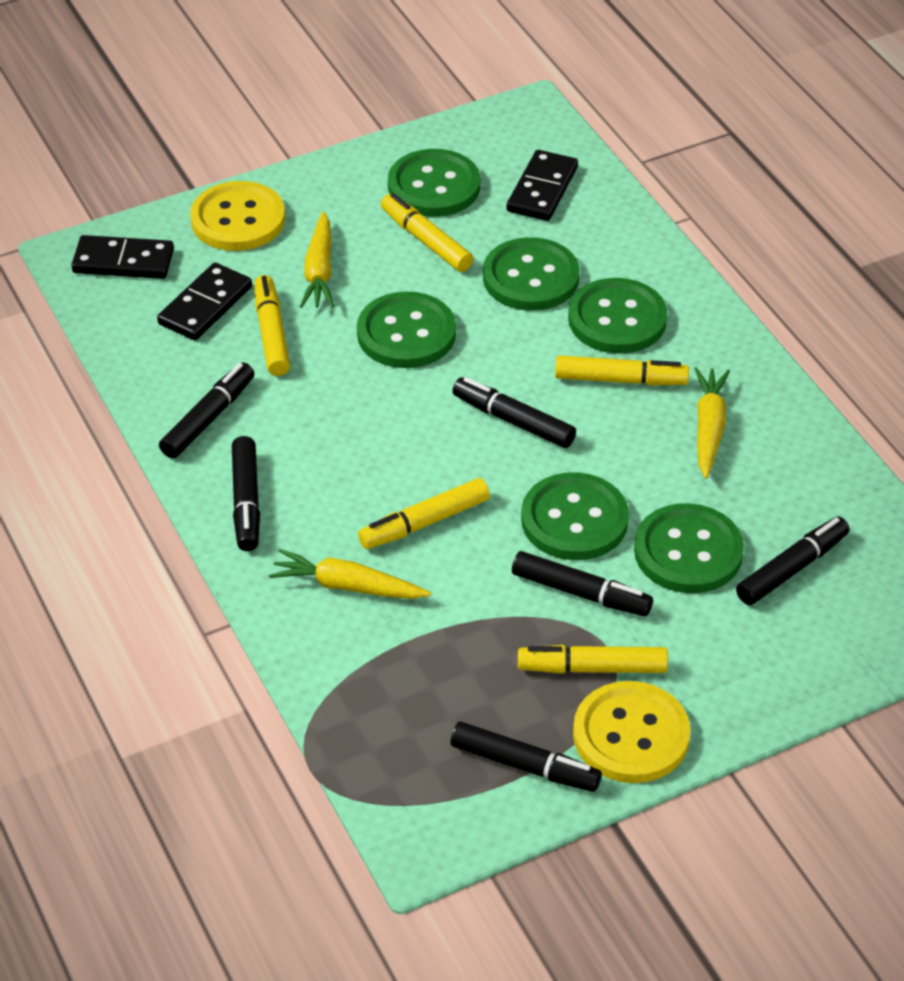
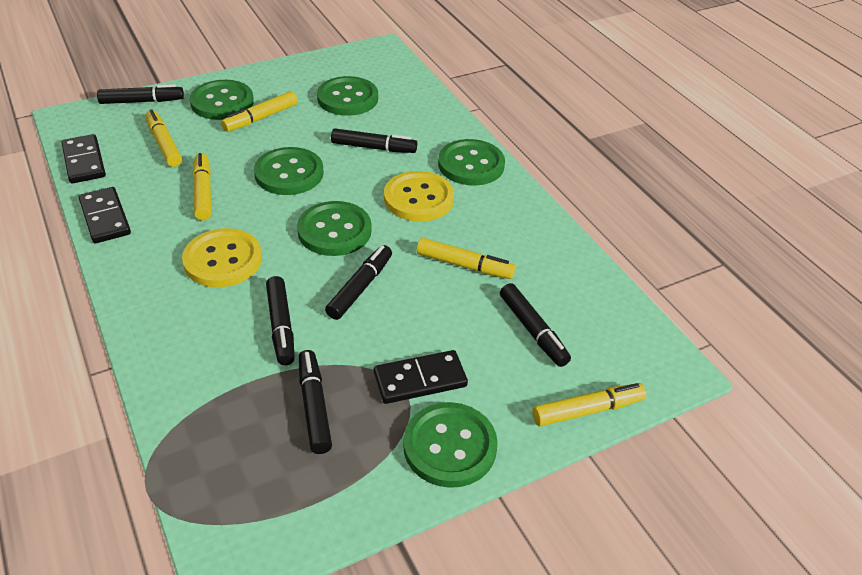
yellow carrot: 3 -> 0

